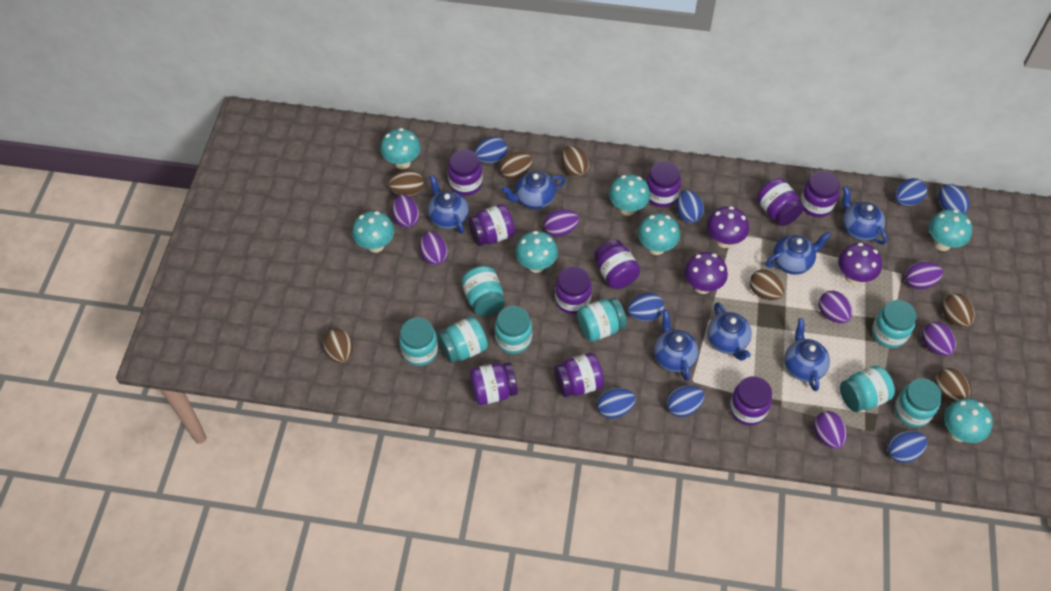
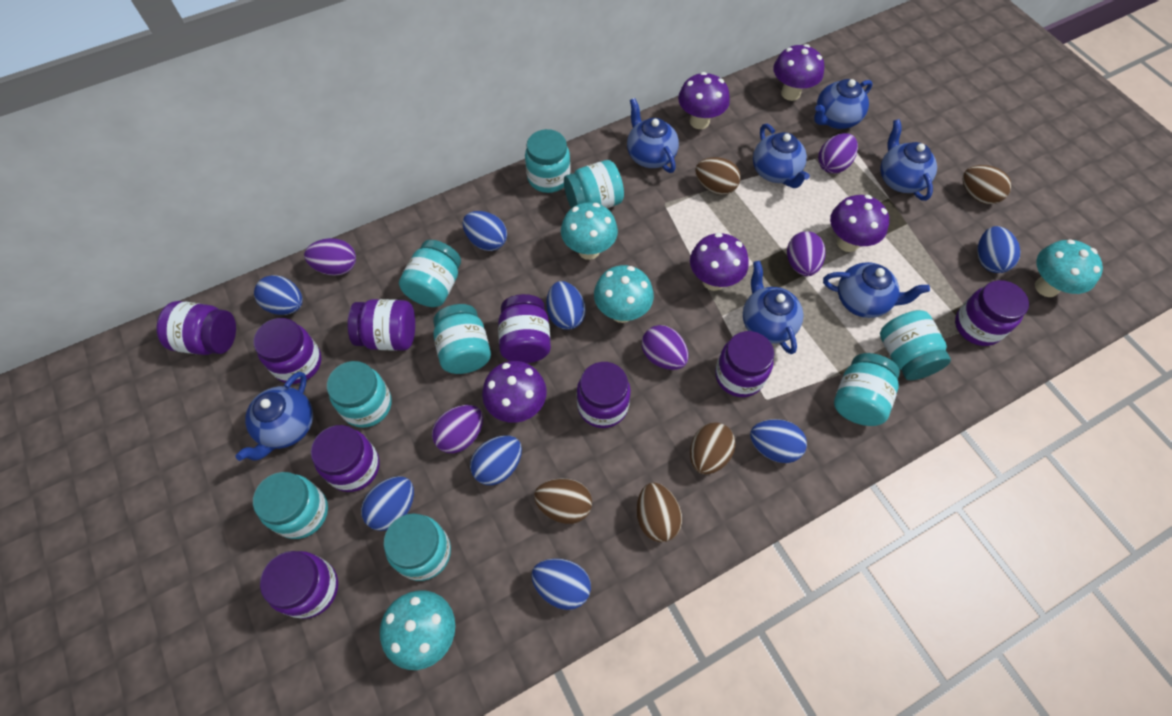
brown egg: 7 -> 5
purple egg: 7 -> 5
purple jar: 10 -> 9
purple mushroom: 3 -> 5
turquoise jar: 8 -> 9
turquoise mushroom: 7 -> 4

